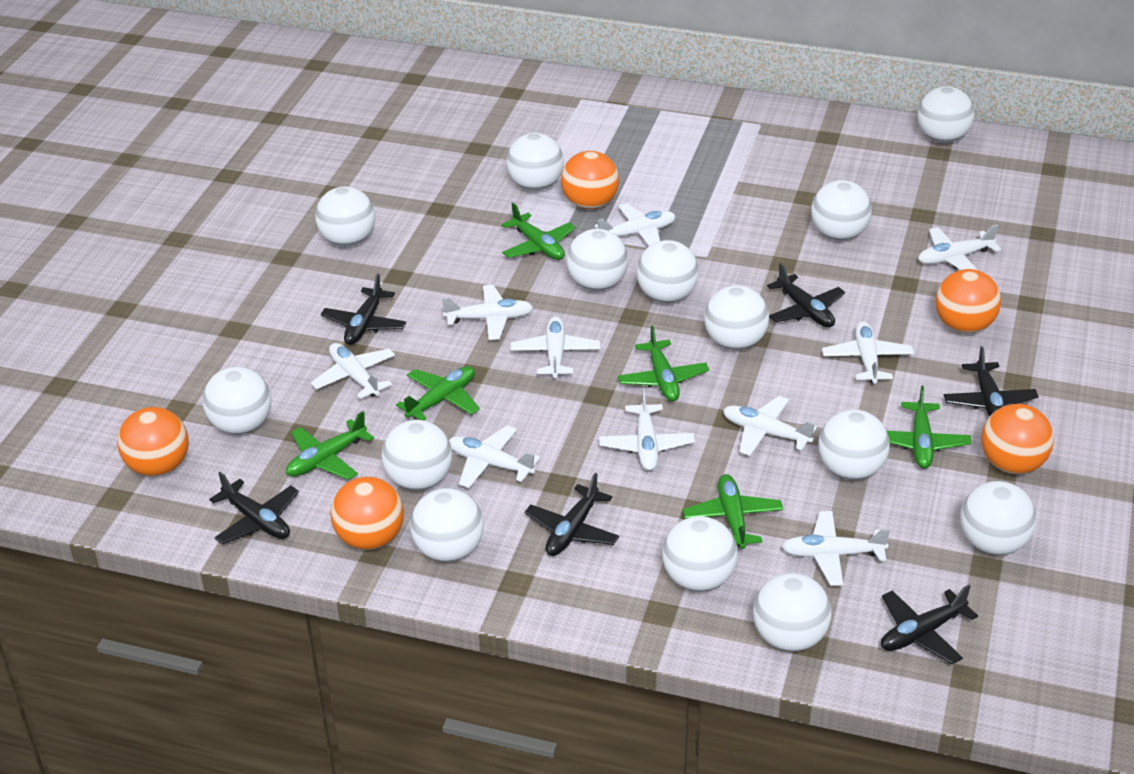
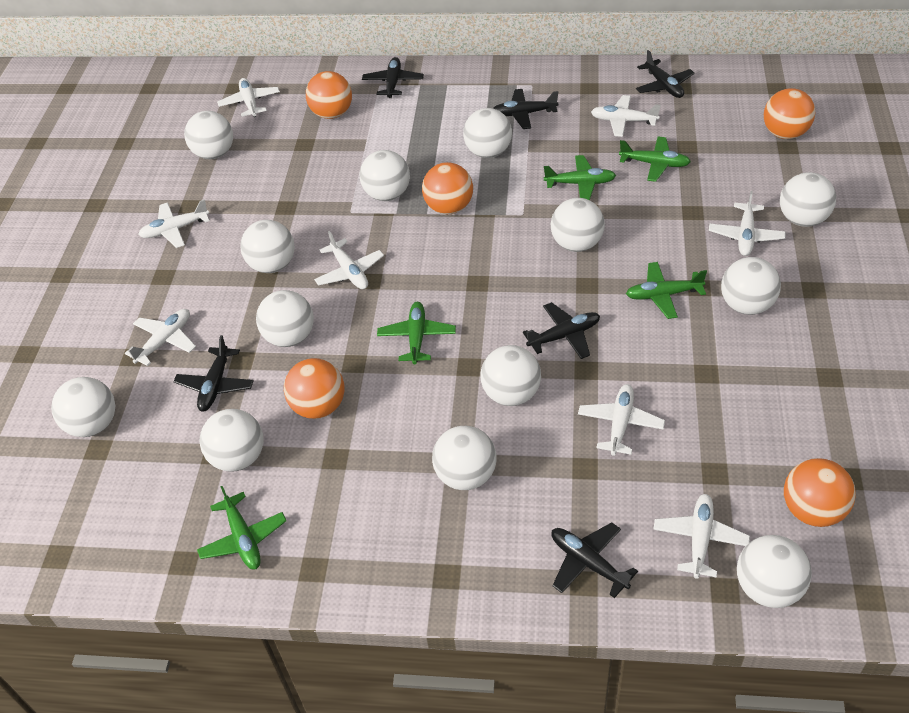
green plane: 6 -> 5
white ball: 14 -> 13
white plane: 10 -> 8

